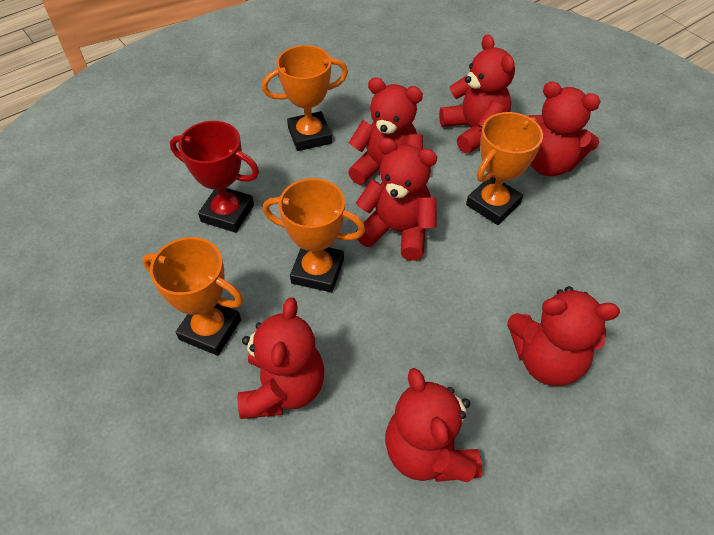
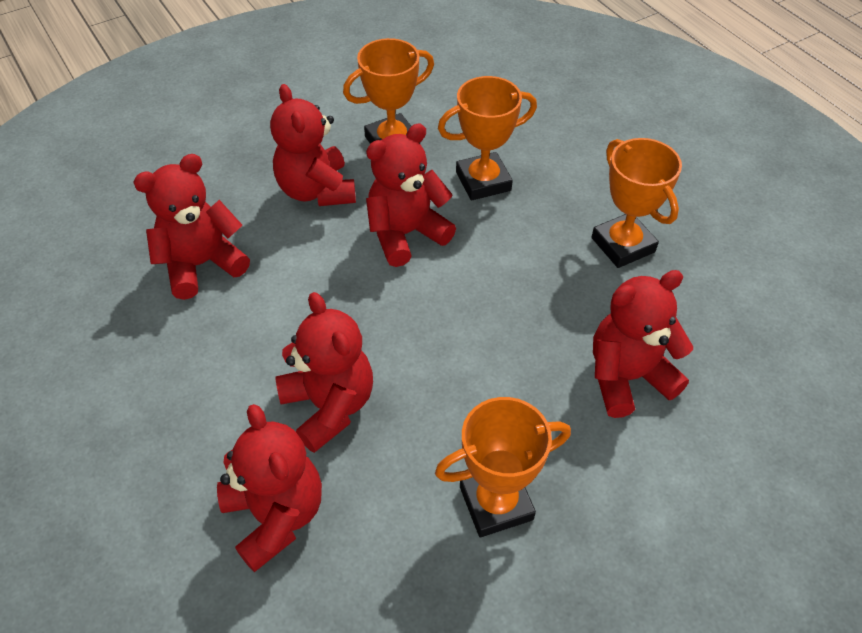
red teddy bear: 7 -> 6
red trophy: 1 -> 0

